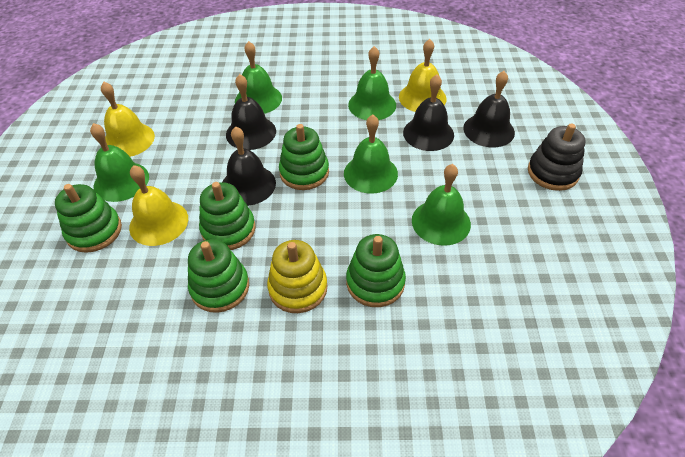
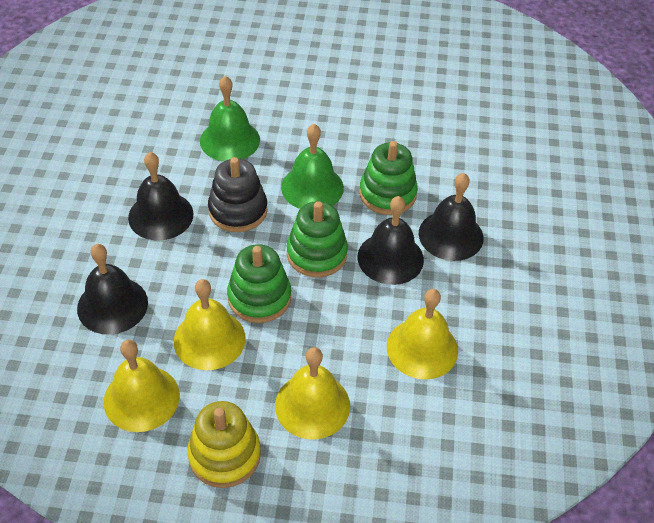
green bell: 5 -> 2
green stacking toy: 5 -> 3
yellow bell: 3 -> 4

